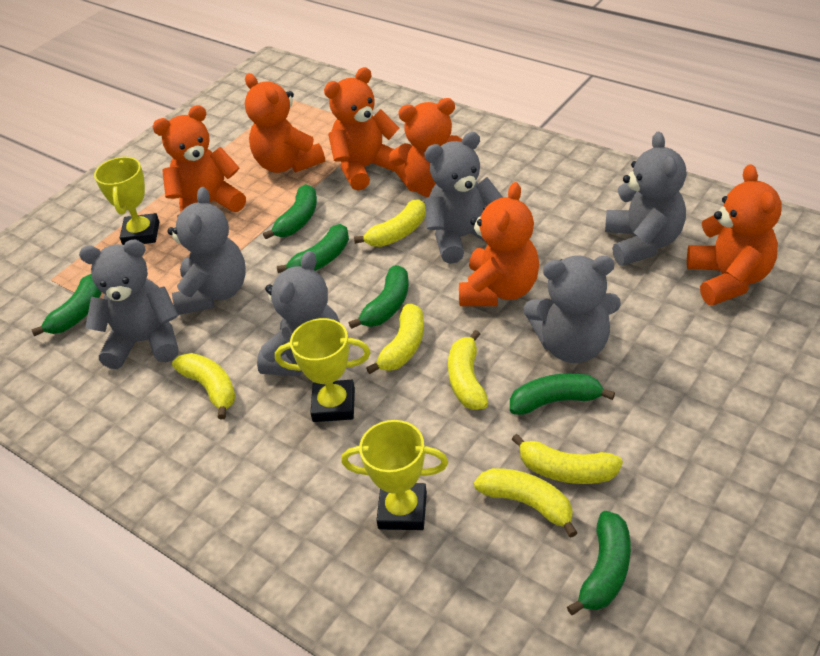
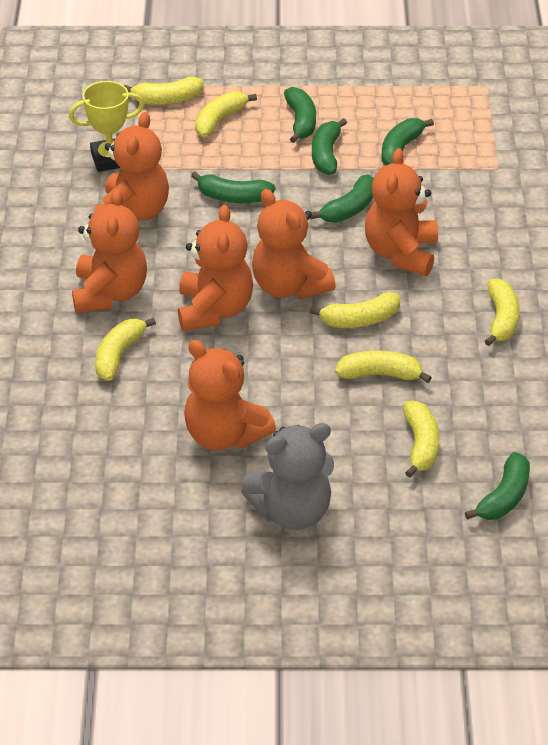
grey teddy bear: 6 -> 1
yellow banana: 6 -> 7
yellow trophy: 3 -> 1

